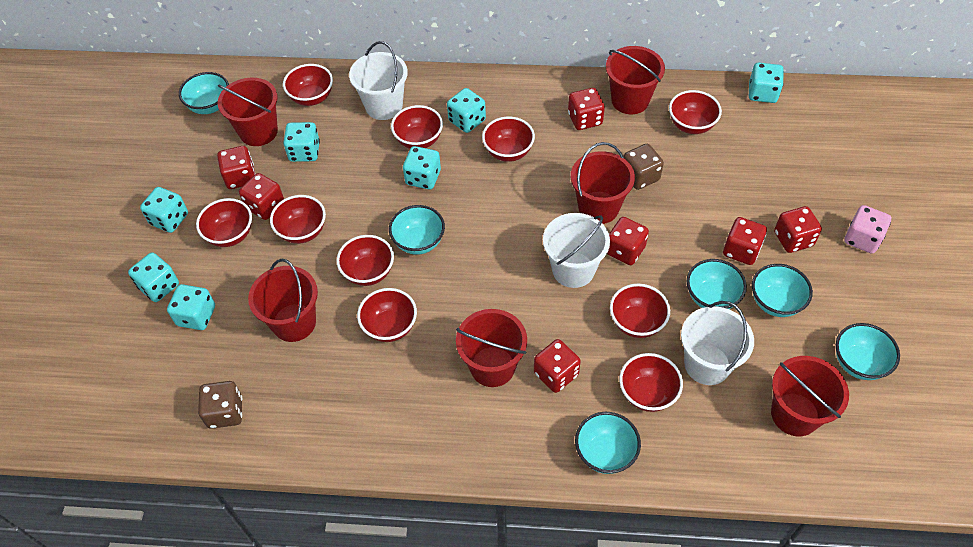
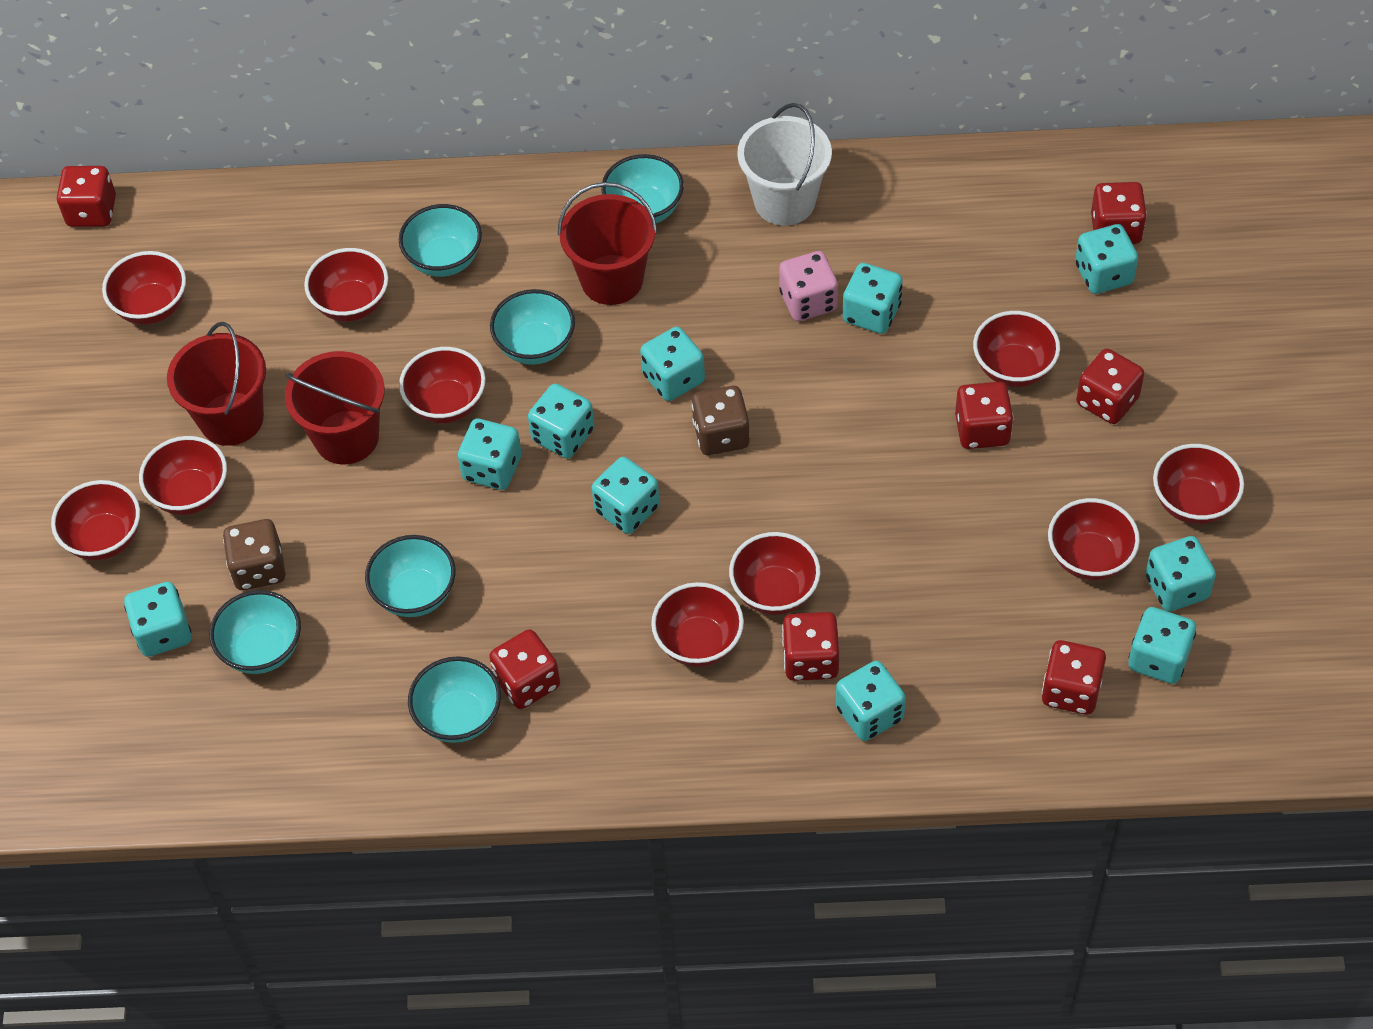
red bucket: 6 -> 3
turquoise dice: 7 -> 10
white bucket: 3 -> 1

